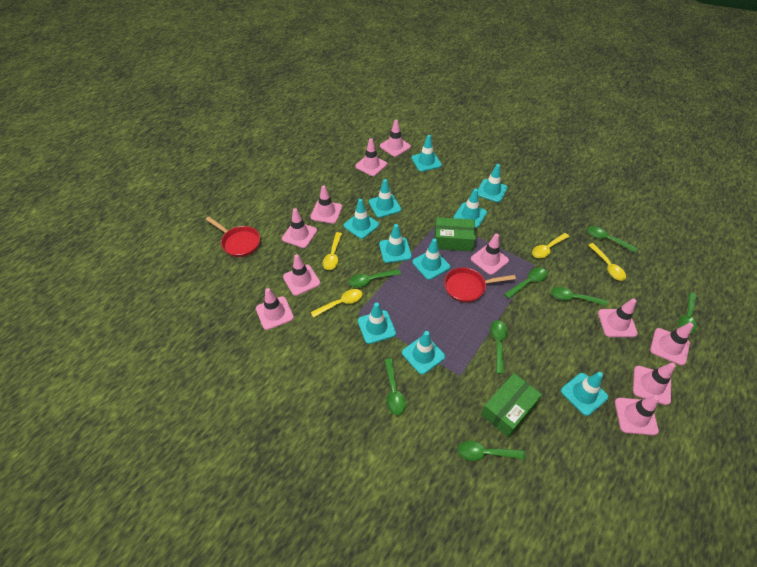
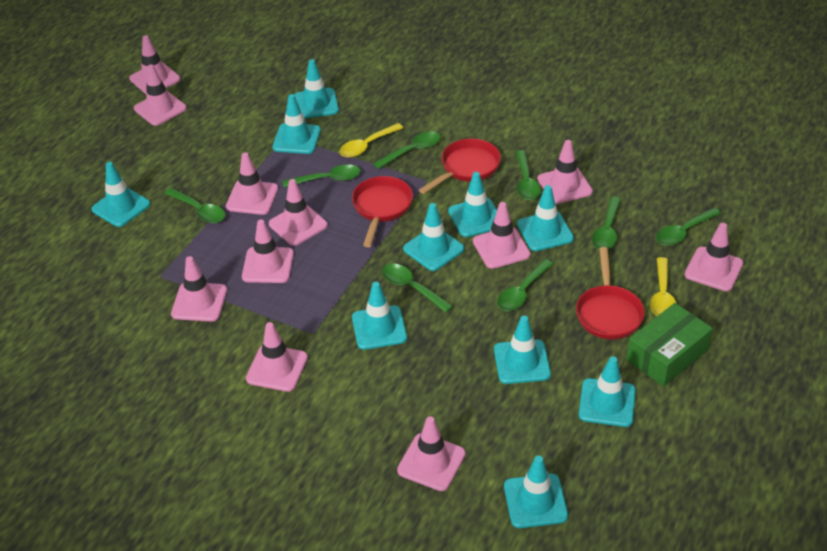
green box: 2 -> 1
red pan: 2 -> 3
yellow spoon: 4 -> 2

